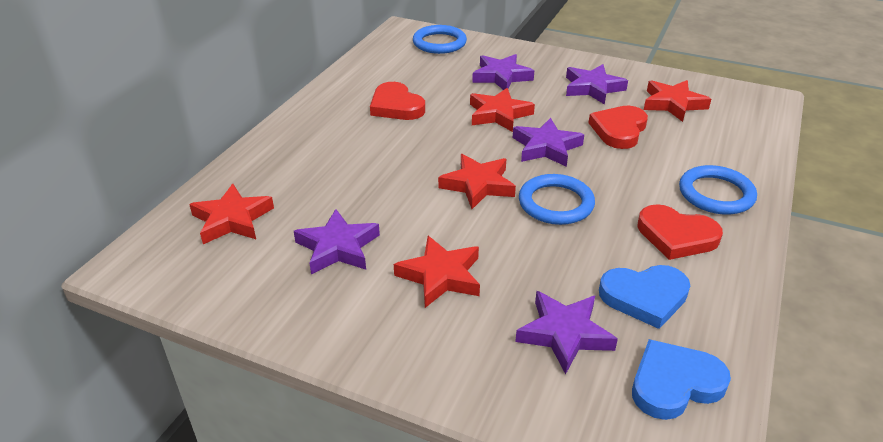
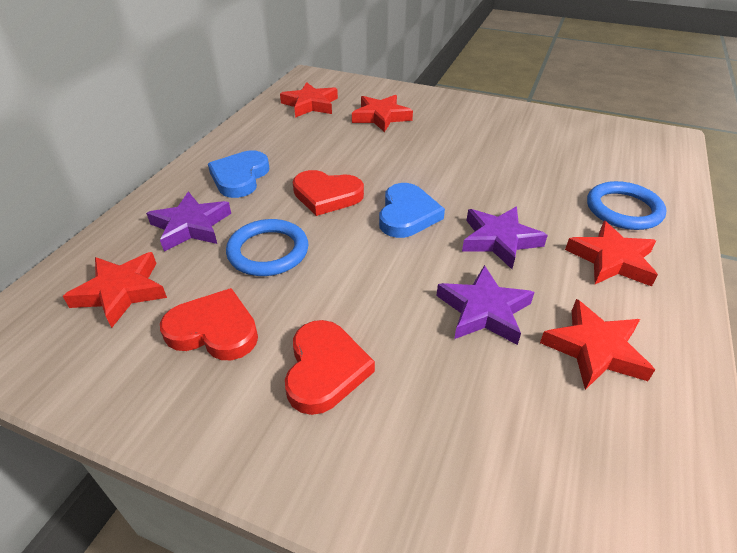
blue ring: 3 -> 2
purple star: 5 -> 3

